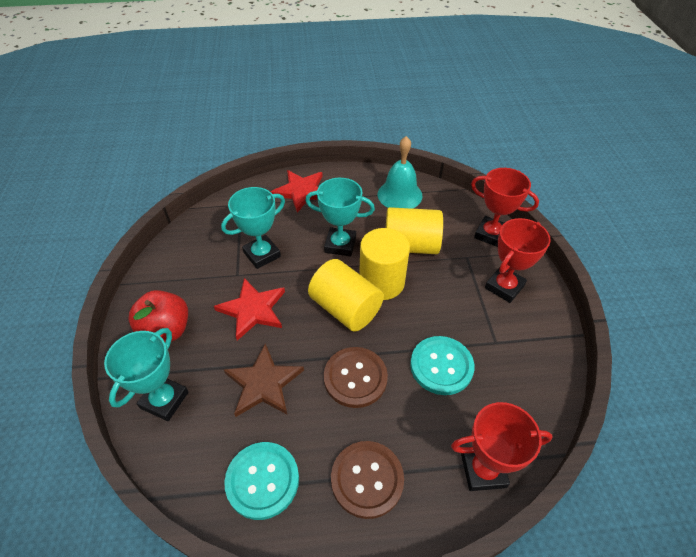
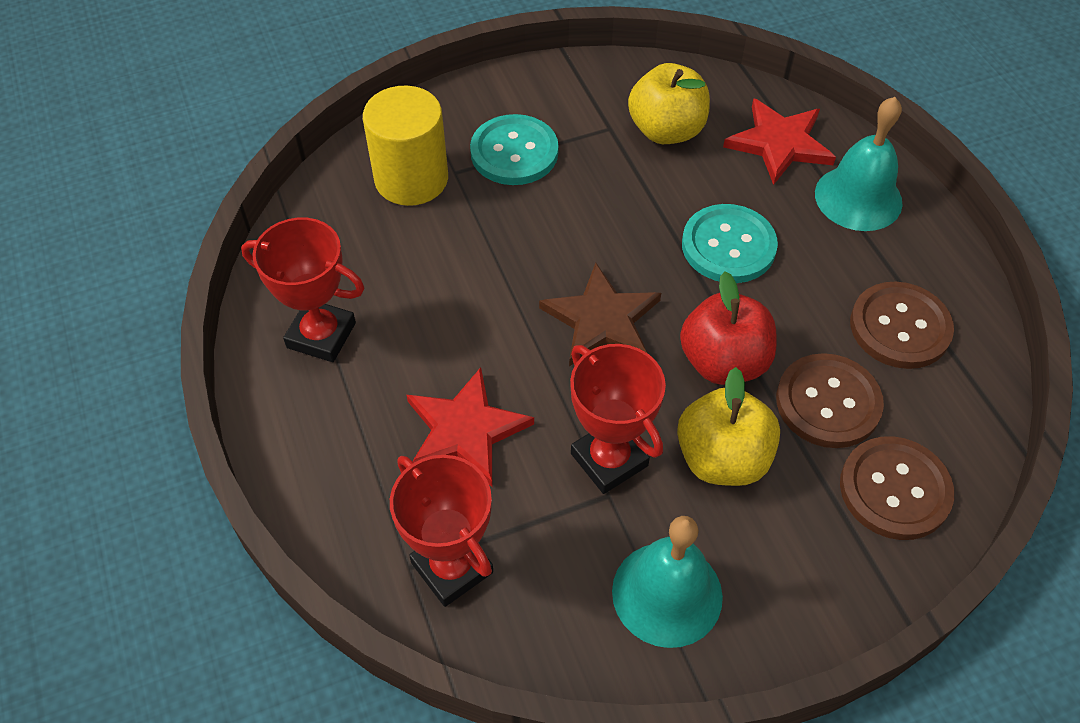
brown button: 2 -> 3
turquoise bell: 1 -> 2
turquoise trophy: 3 -> 0
yellow apple: 0 -> 2
yellow cylinder: 3 -> 1

